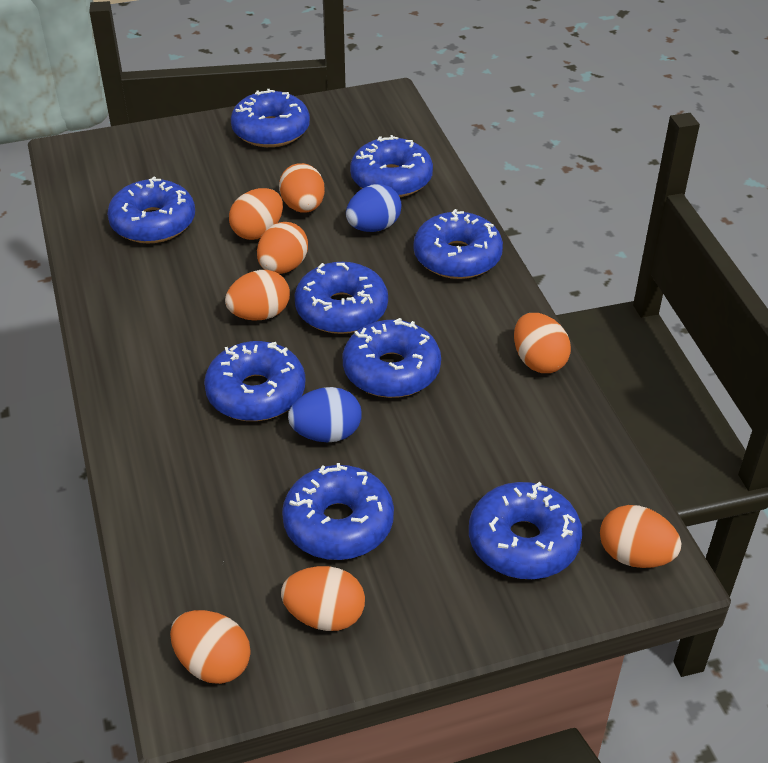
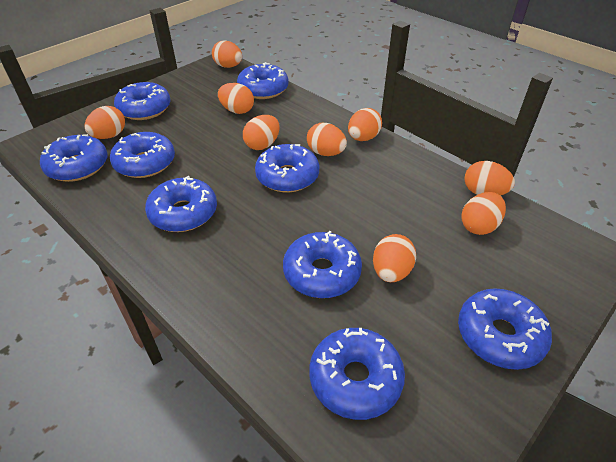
blue egg: 2 -> 0
orange egg: 8 -> 9

